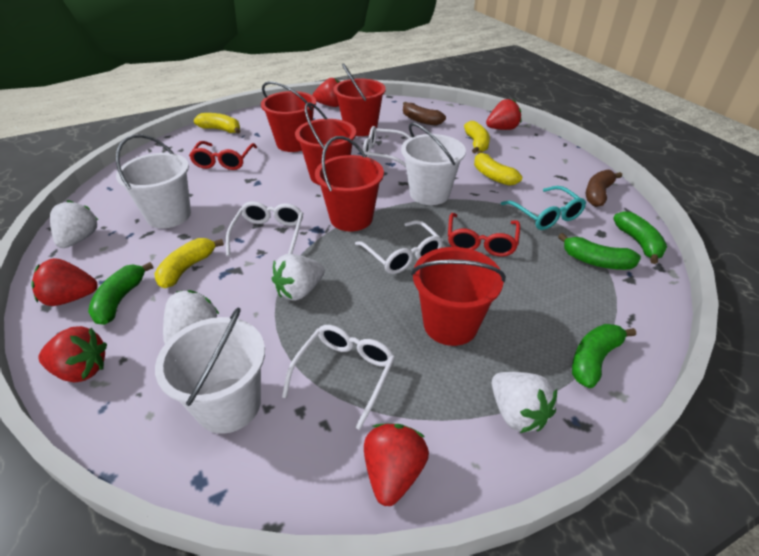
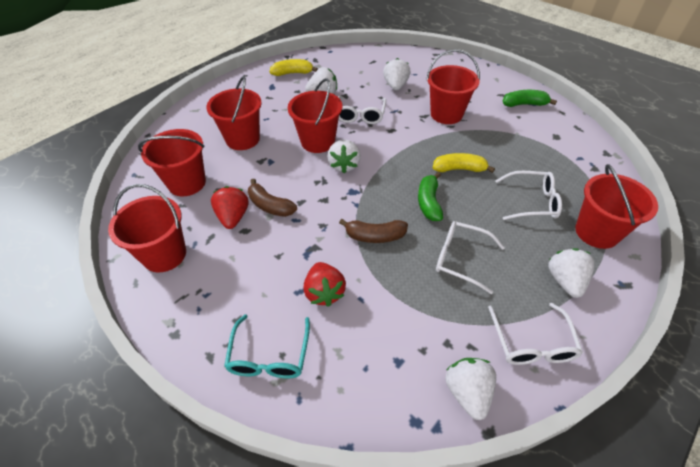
green banana: 4 -> 2
red bucket: 5 -> 6
red glasses: 2 -> 0
red strawberry: 5 -> 2
white bucket: 3 -> 0
white strawberry: 4 -> 5
yellow banana: 4 -> 2

